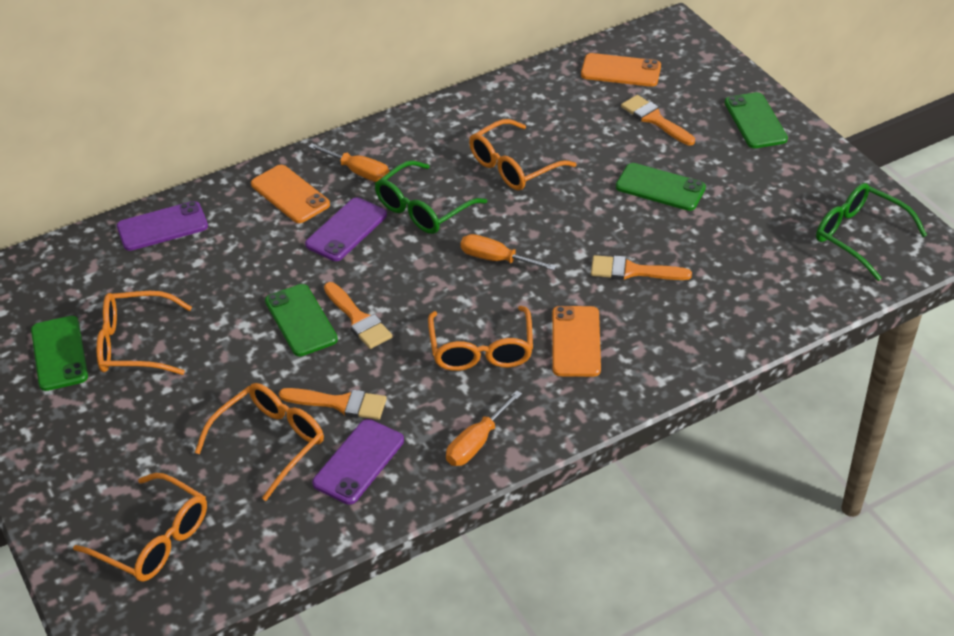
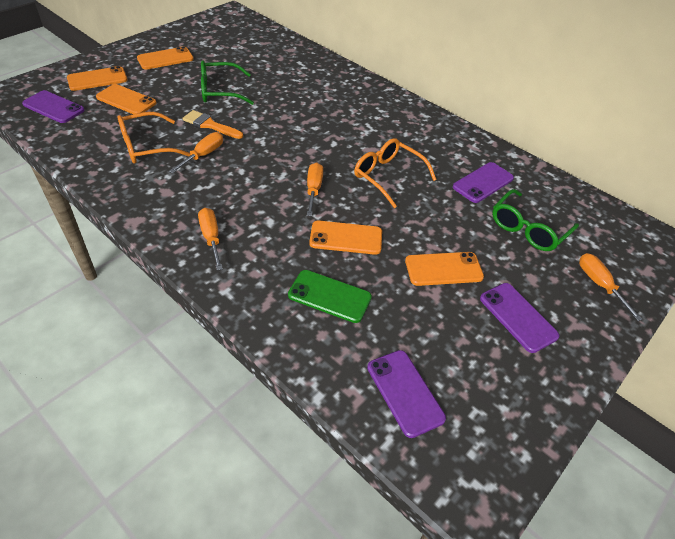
green phone: 4 -> 1
orange brush: 4 -> 1
orange glasses: 5 -> 2
orange phone: 3 -> 5
orange screwdriver: 3 -> 4
purple phone: 3 -> 4

